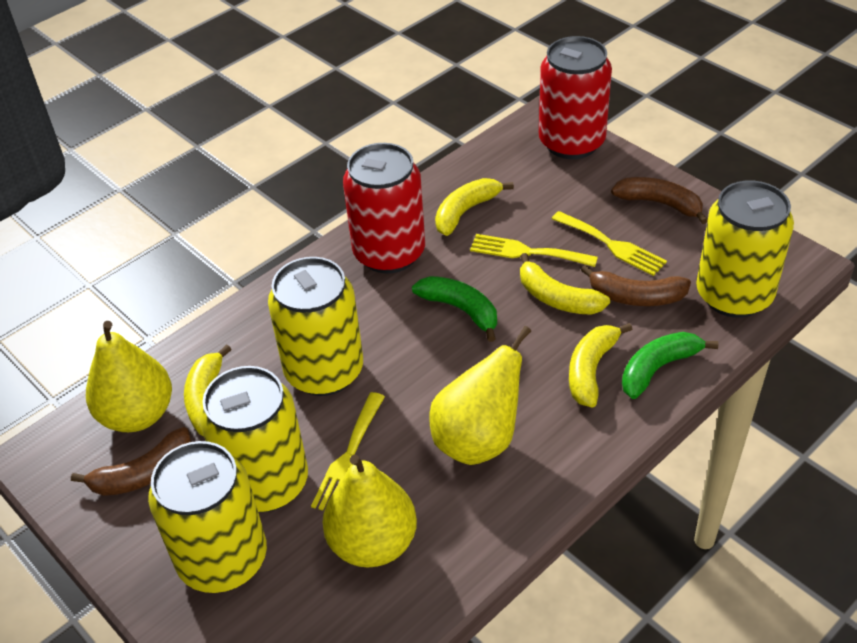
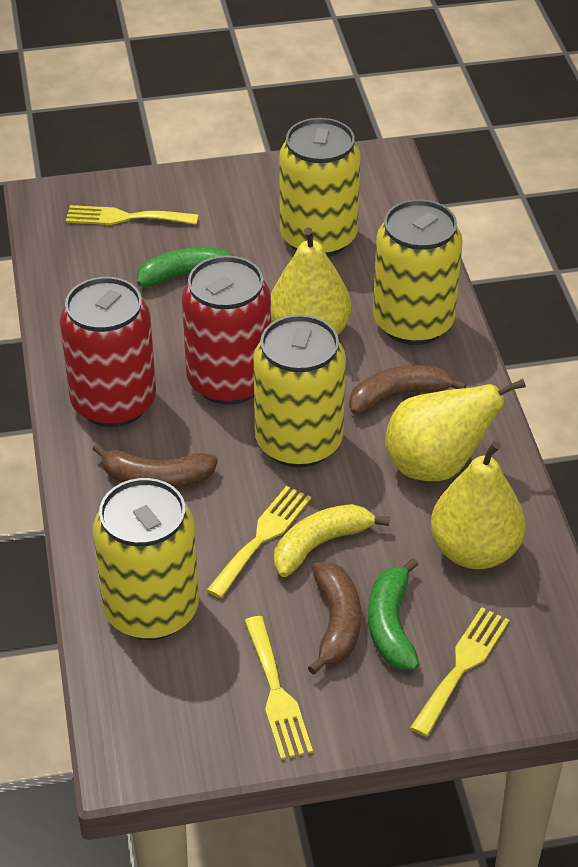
yellow banana: 4 -> 1
yellow fork: 3 -> 4

